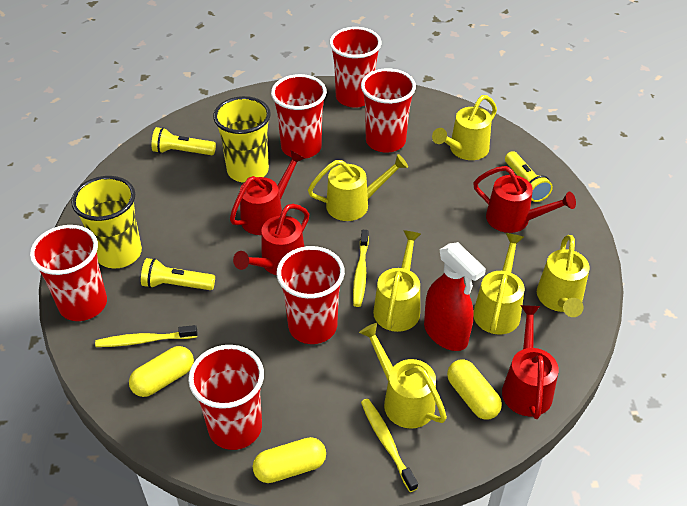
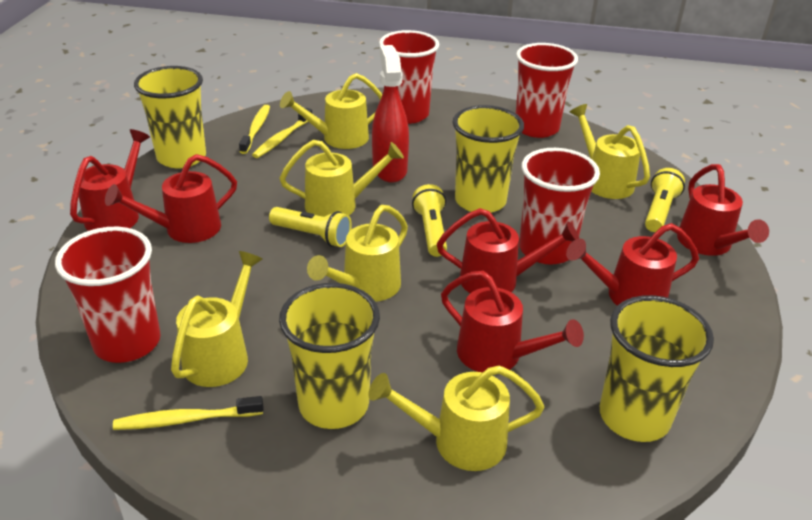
red cup: 6 -> 4
red watering can: 4 -> 6
yellow capsule: 3 -> 0
yellow cup: 2 -> 4

